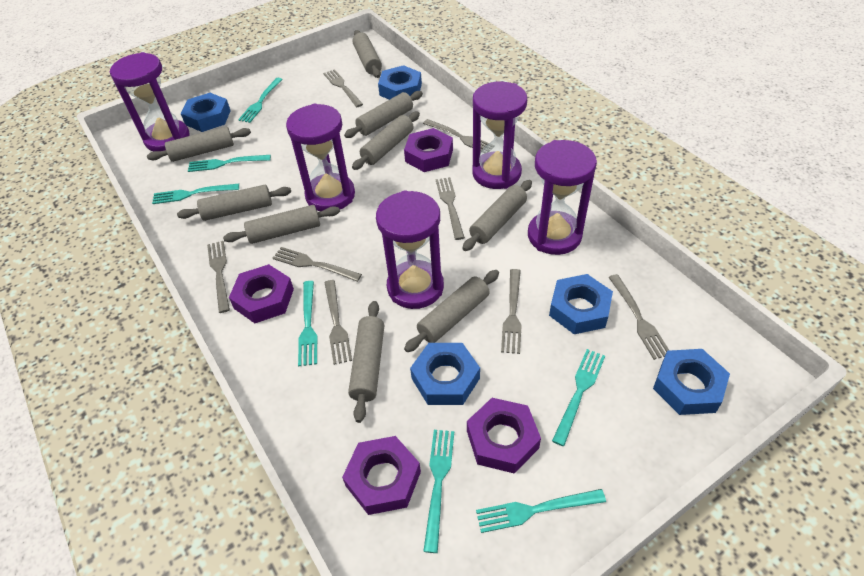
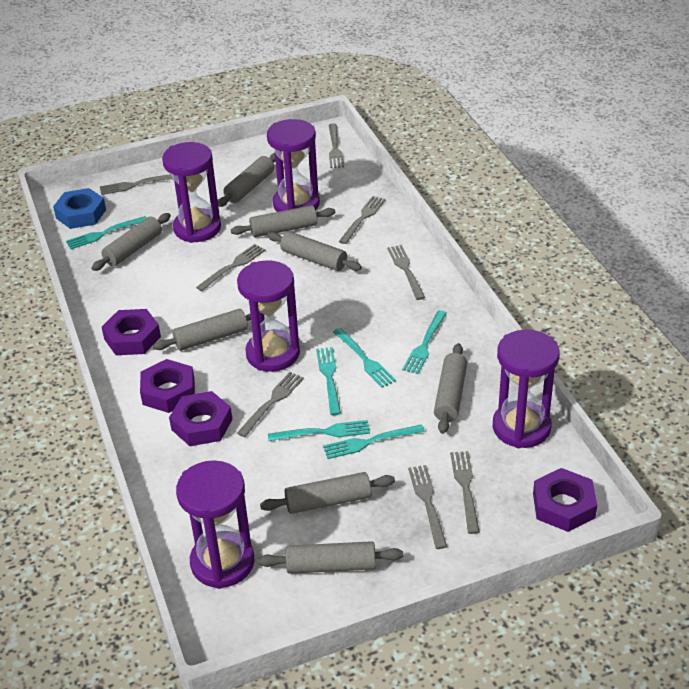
blue nut: 5 -> 1
grey rolling pin: 9 -> 8
turquoise fork: 7 -> 6

